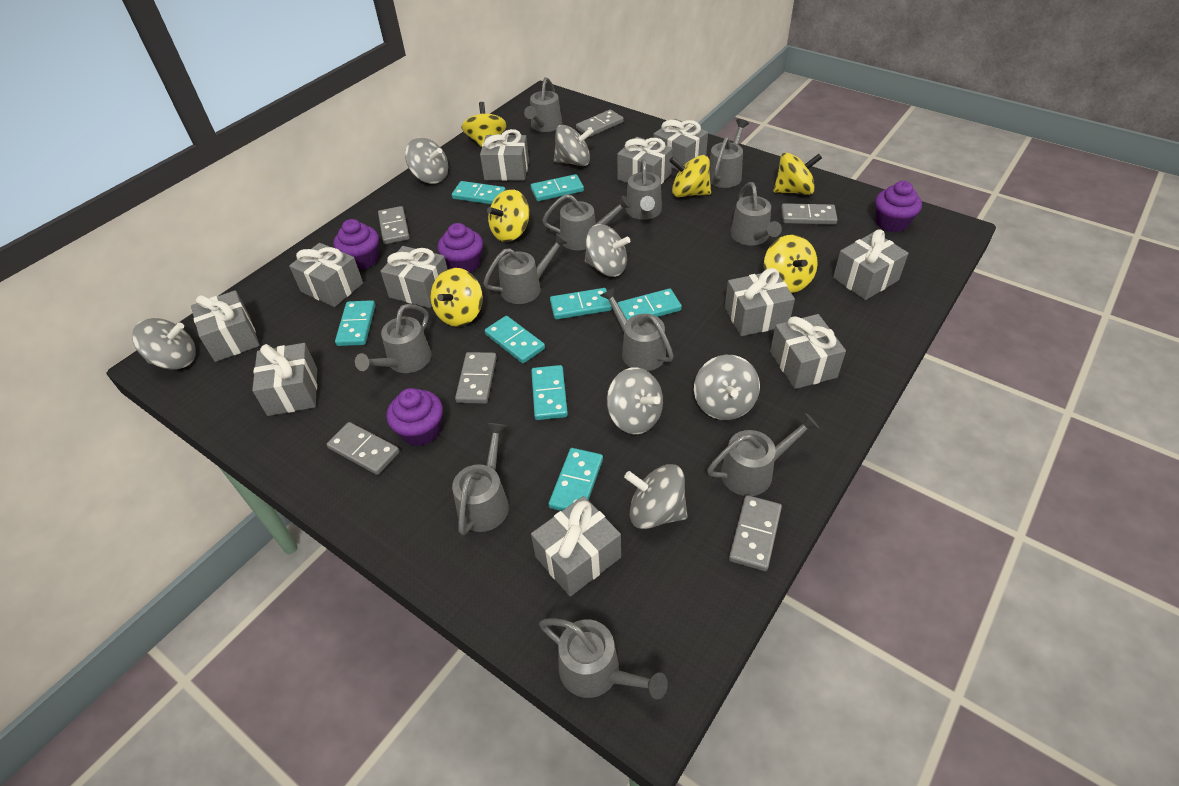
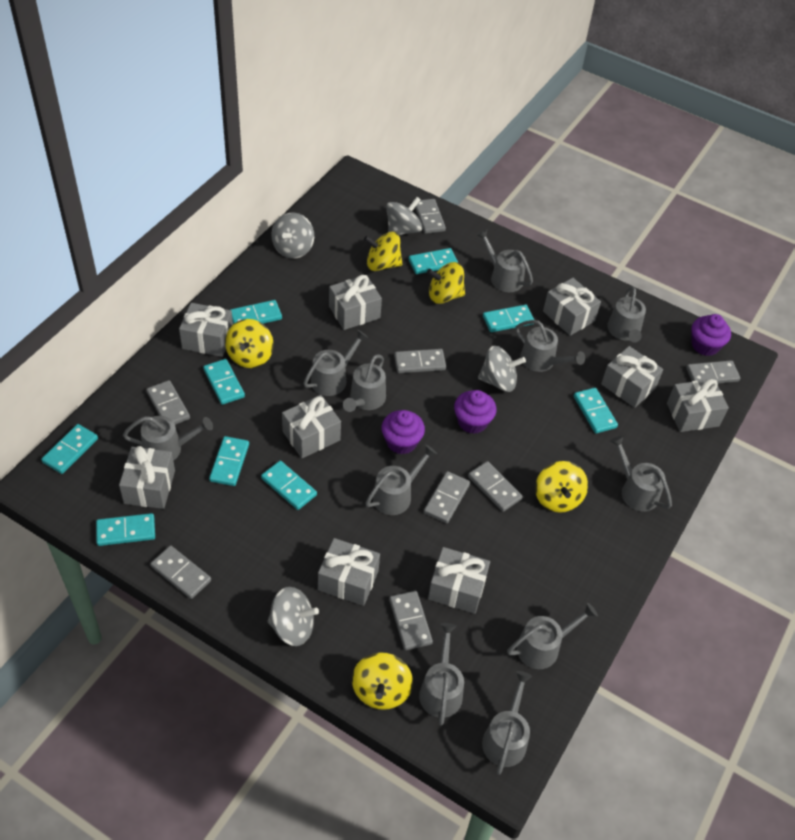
grey domino: 6 -> 8
grey gift: 11 -> 9
grey spinning top: 7 -> 4
purple cupcake: 4 -> 3
turquoise domino: 8 -> 9
yellow spinning top: 6 -> 5

